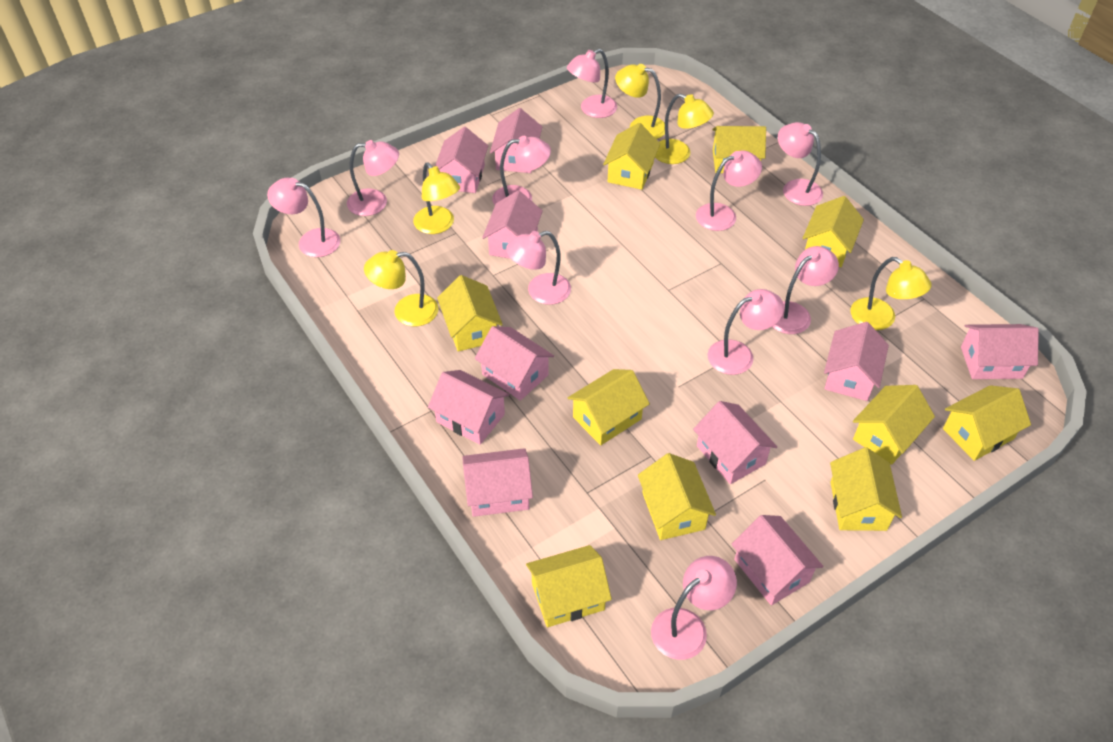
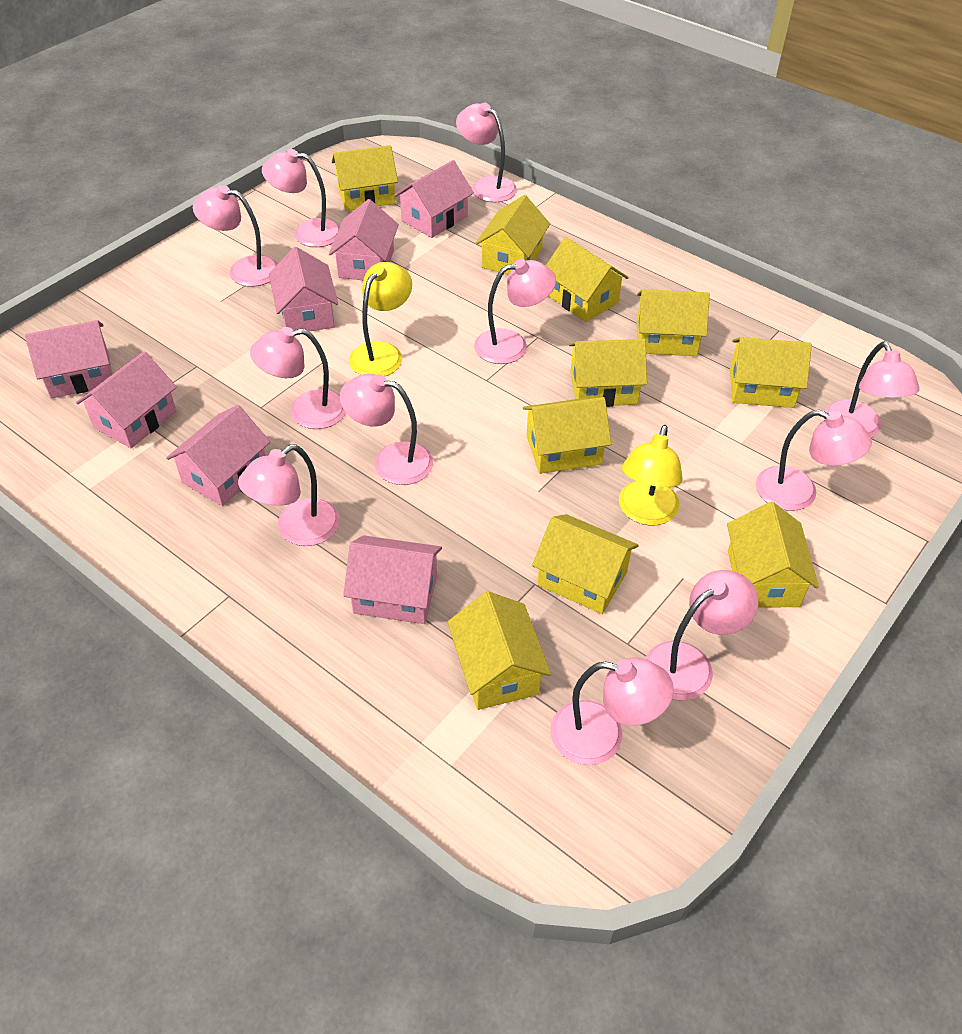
pink house: 10 -> 7
pink lamp: 10 -> 11
yellow lamp: 5 -> 2

